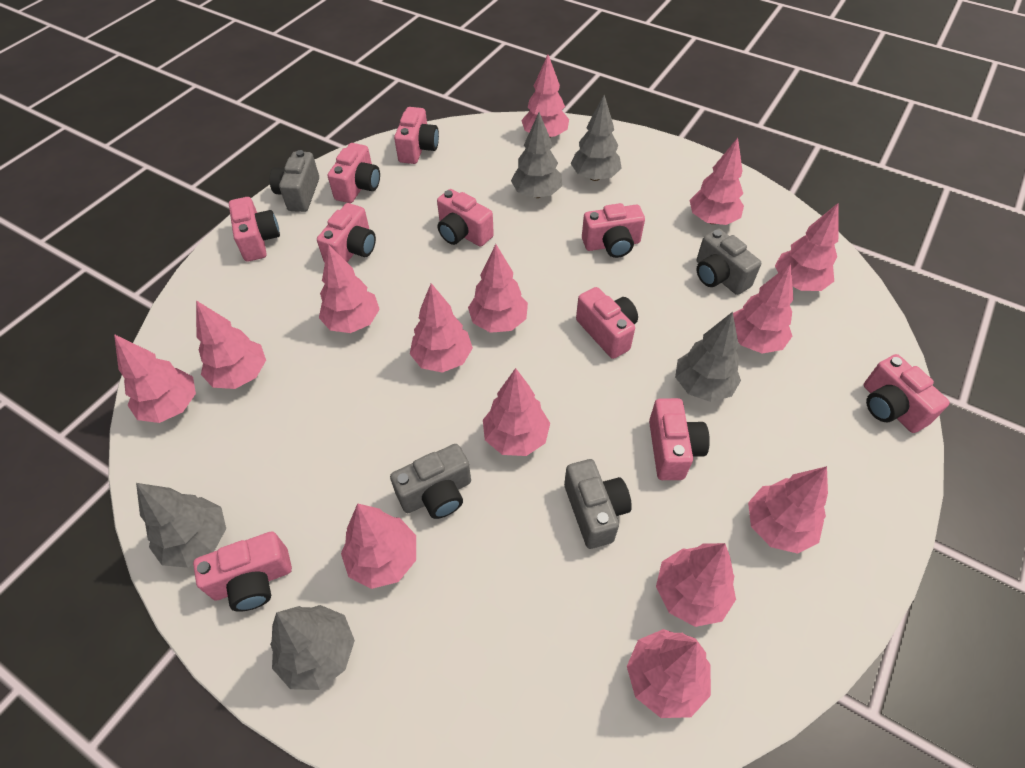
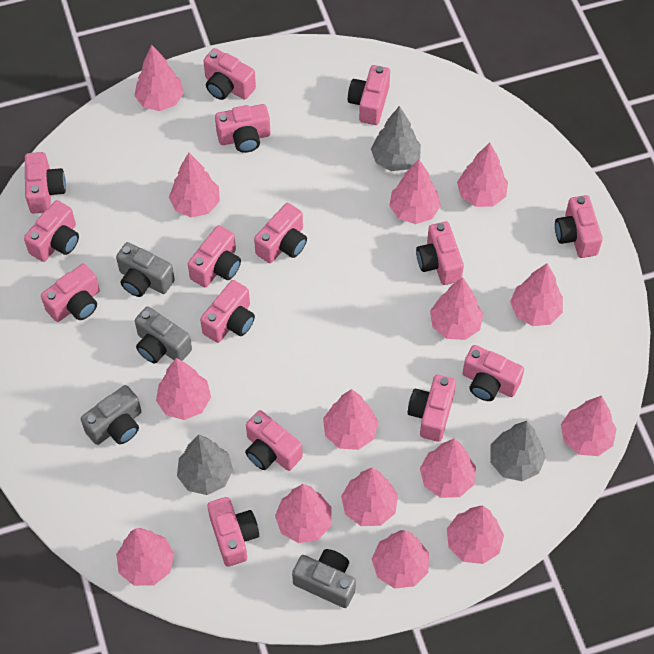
grey tree: 5 -> 3
pink camera: 10 -> 15
pink tree: 14 -> 15

